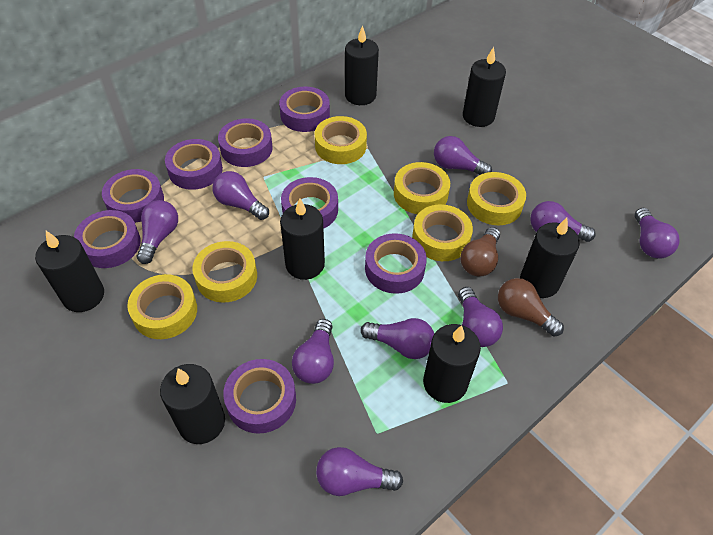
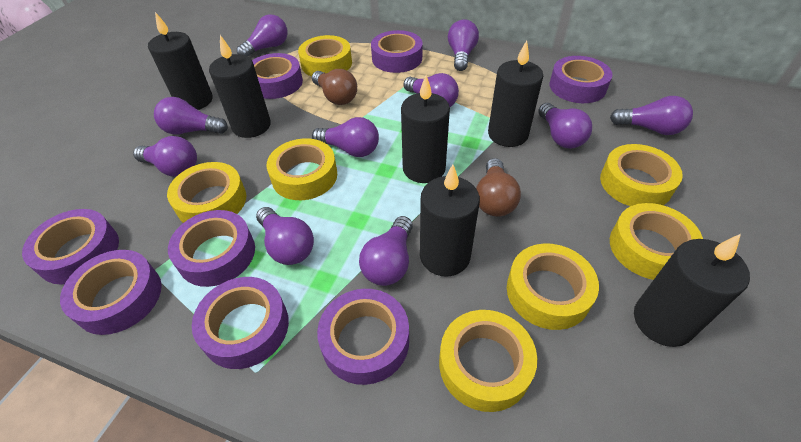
black candle: 7 -> 6
purple light bulb: 9 -> 10
yellow tape: 6 -> 7

